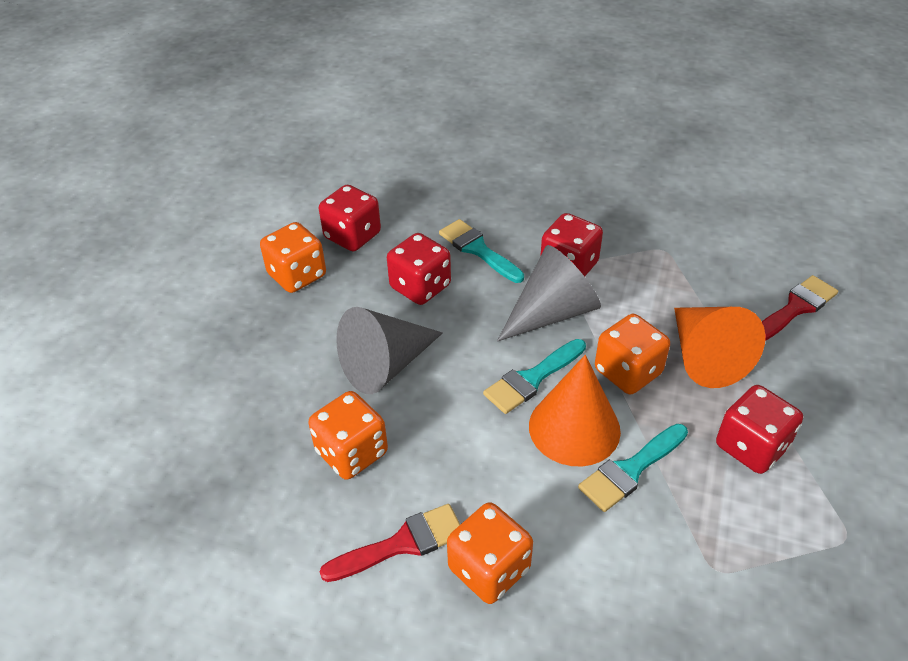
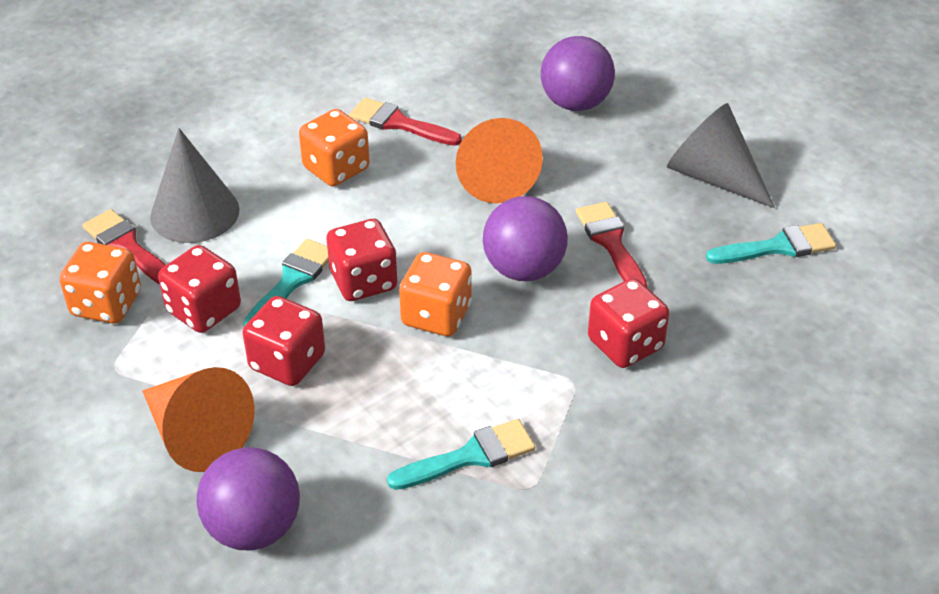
orange dice: 4 -> 3
purple ball: 0 -> 3
red brush: 2 -> 3

